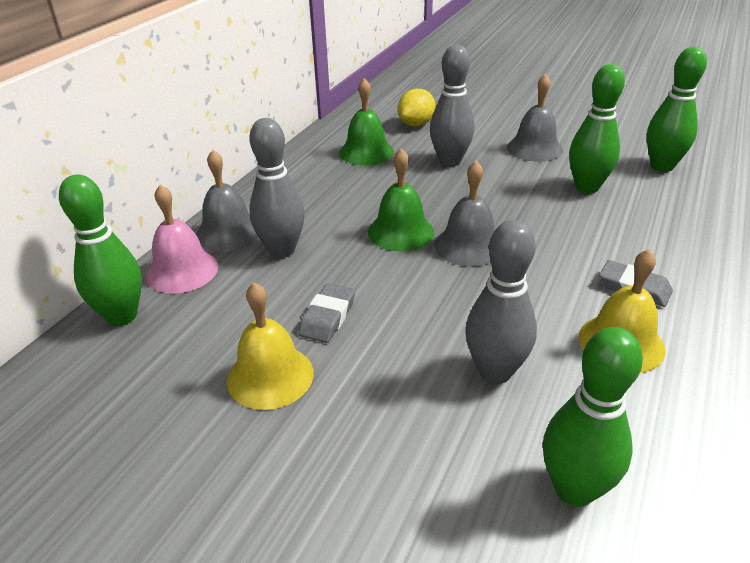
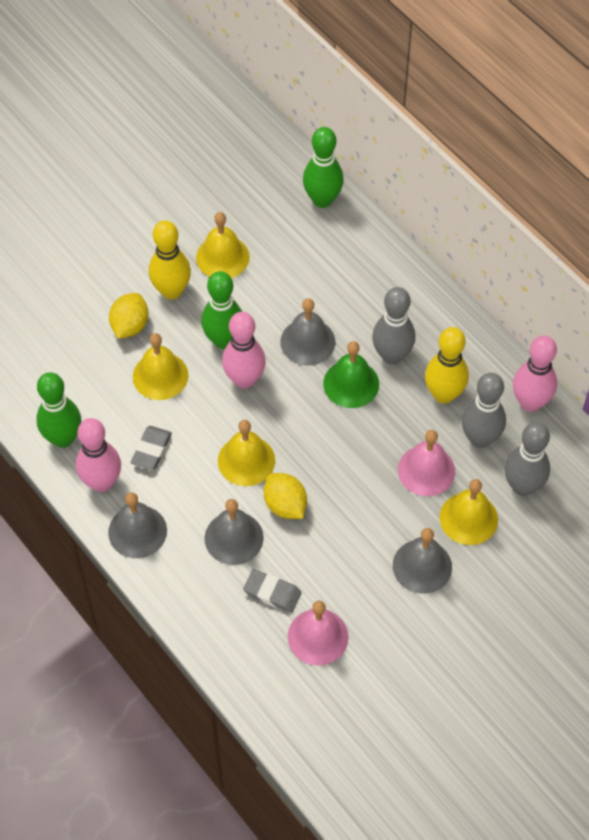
green bell: 2 -> 1
green bowling pin: 4 -> 3
grey bell: 3 -> 4
pink bell: 1 -> 2
pink bowling pin: 0 -> 3
yellow bell: 2 -> 4
yellow bowling pin: 0 -> 2
yellow lemon: 1 -> 2

